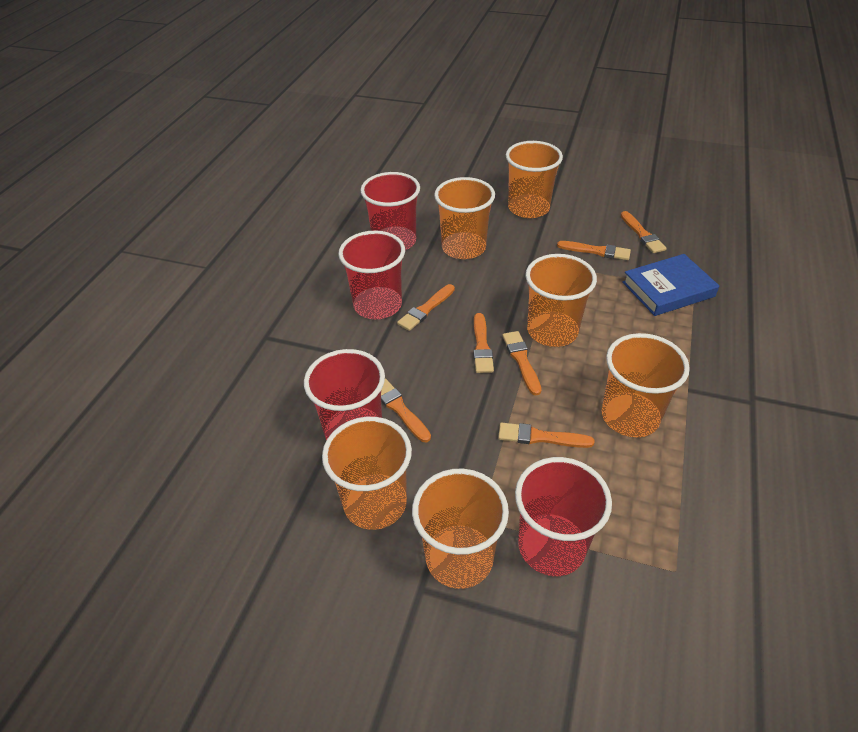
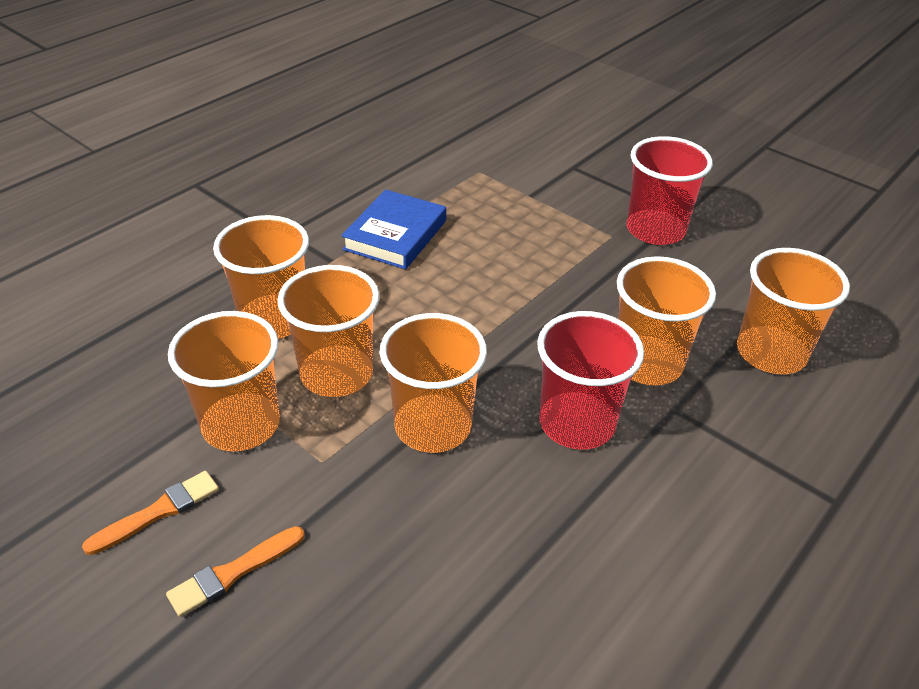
orange brush: 7 -> 2
red cup: 4 -> 2

